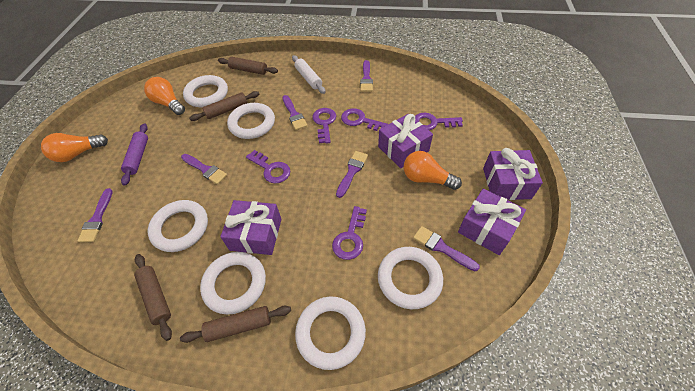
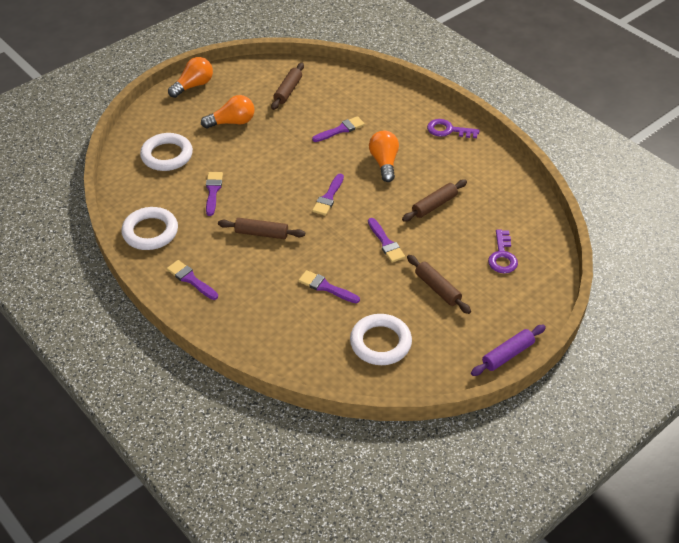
purple gift: 4 -> 0
purple key: 5 -> 2
white ring: 6 -> 3
white rolling pin: 1 -> 0

